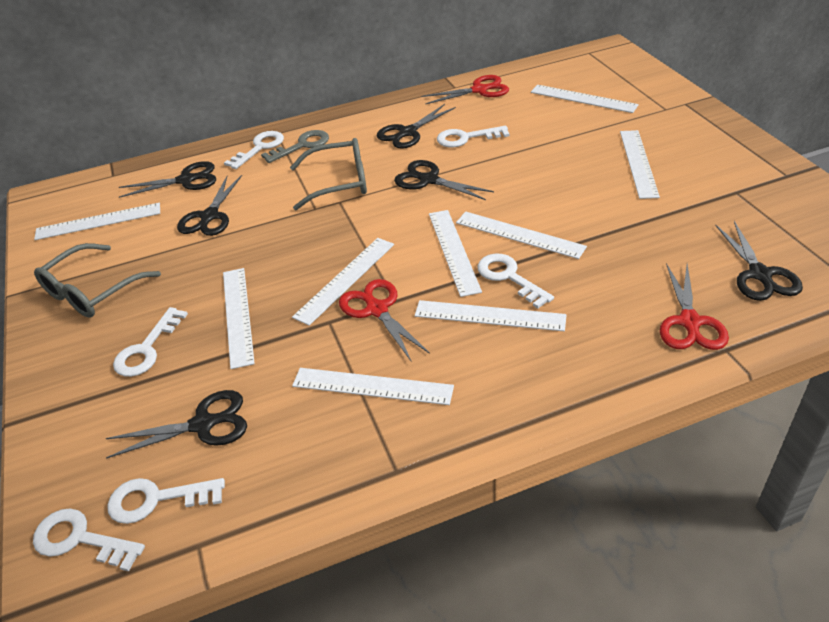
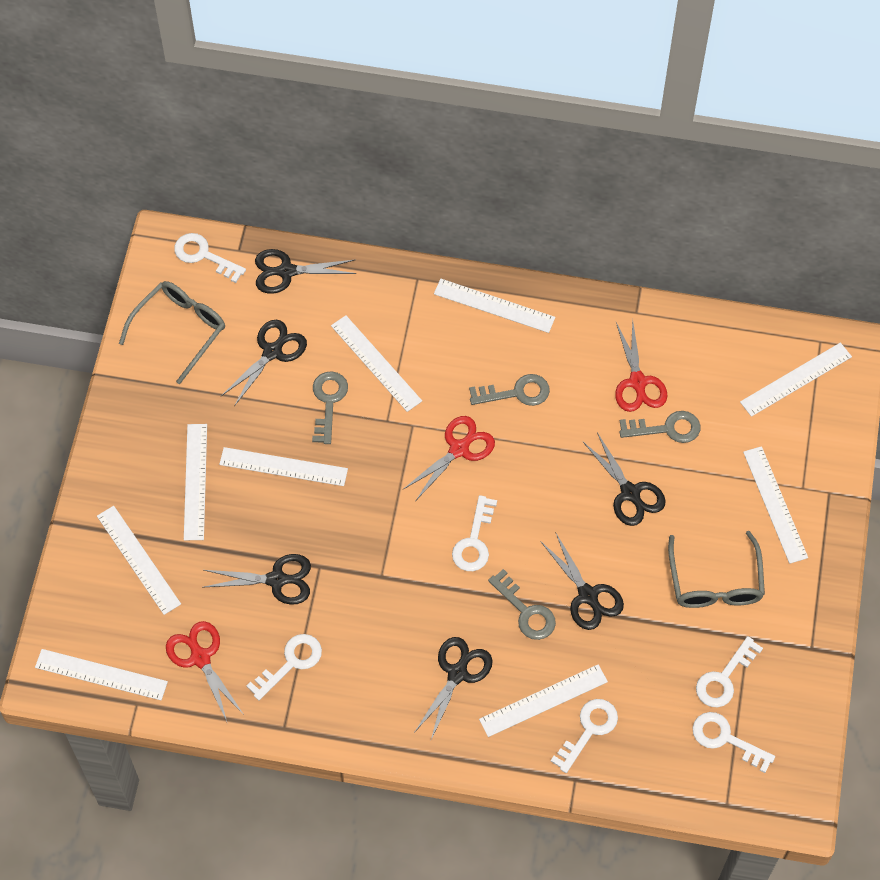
grey key: 1 -> 4

